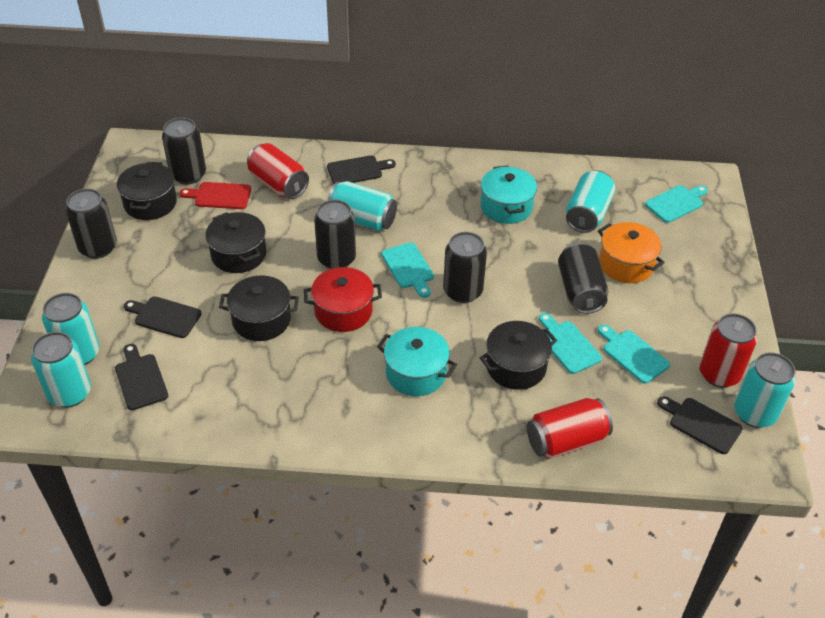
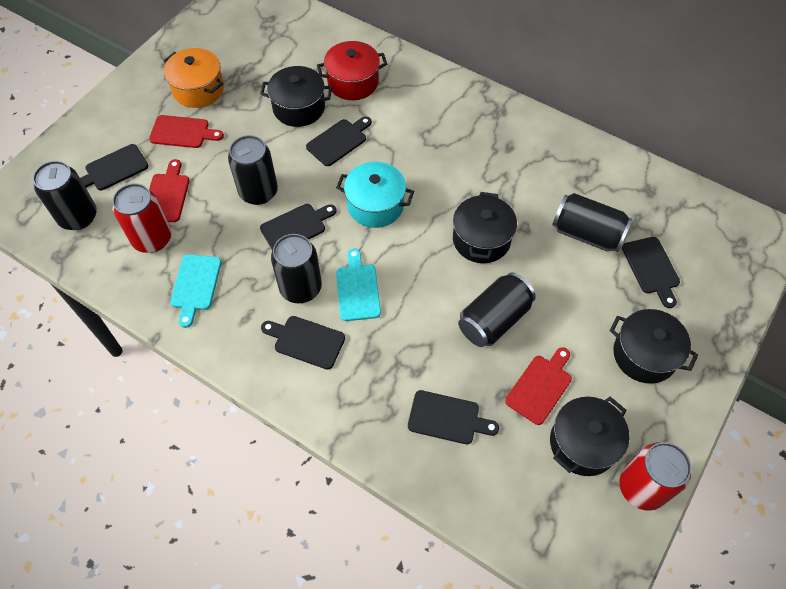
black cutting board: 4 -> 6
red can: 3 -> 2
red cutting board: 1 -> 3
turquoise can: 5 -> 0
turquoise cutting board: 4 -> 2
turquoise pot: 2 -> 1

